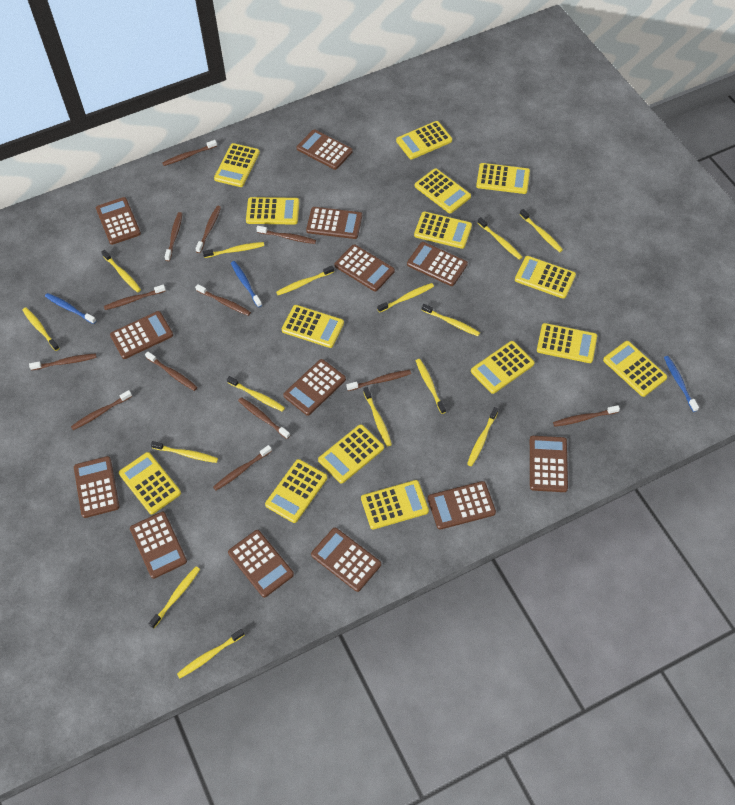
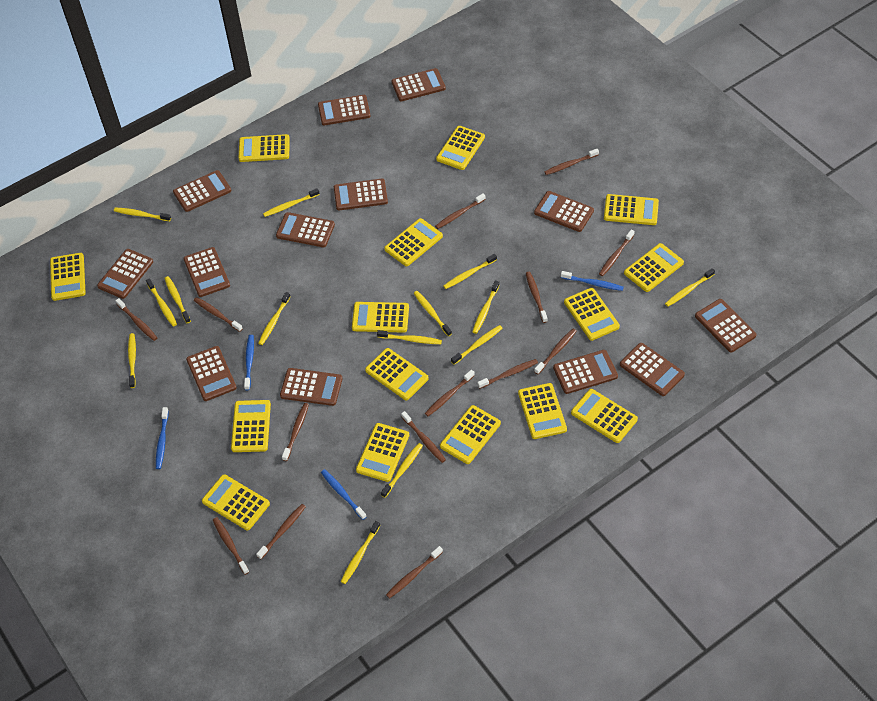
blue toothbrush: 3 -> 4
brown toothbrush: 13 -> 14
yellow toothbrush: 15 -> 14

